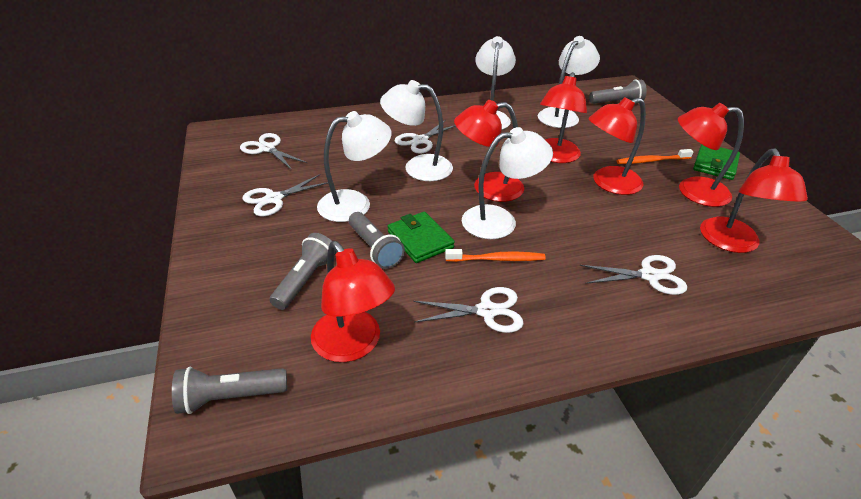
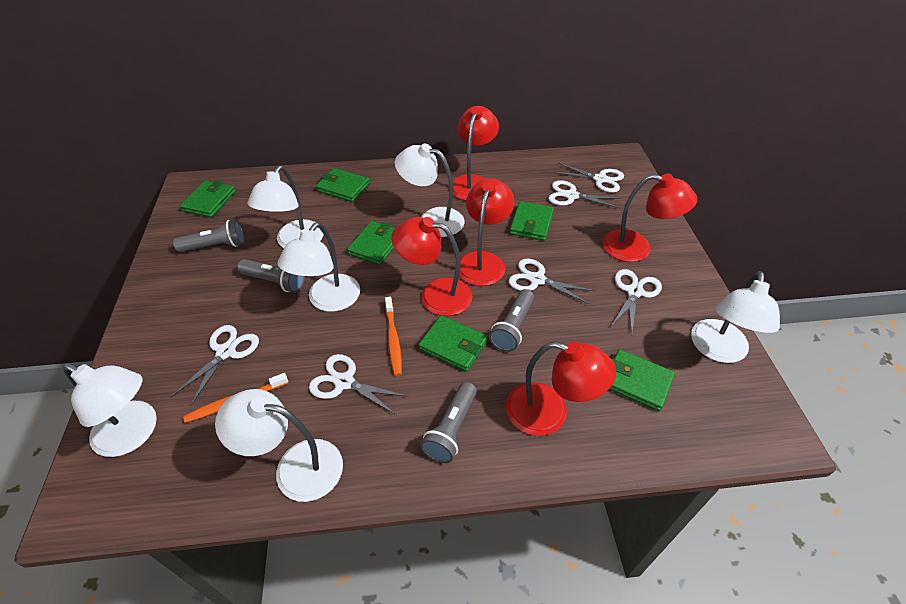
green wallet: 2 -> 6
red lamp: 6 -> 5
white lamp: 5 -> 6
white scissors: 5 -> 6

